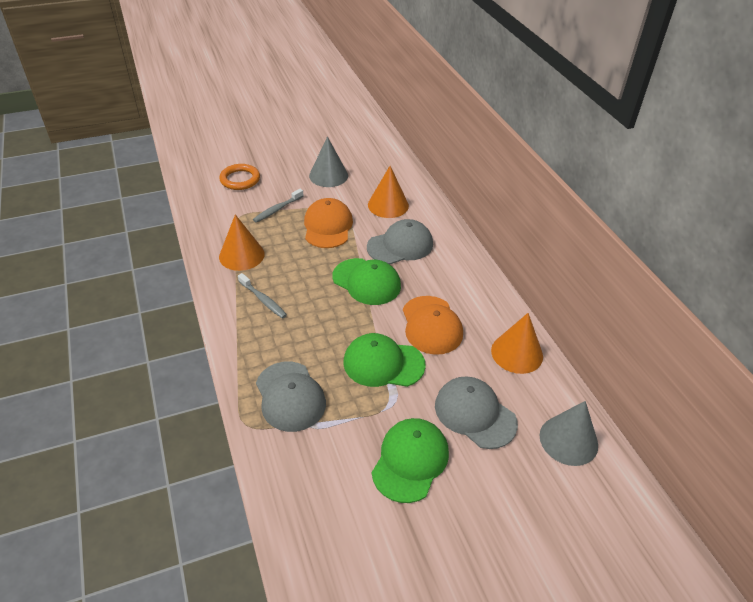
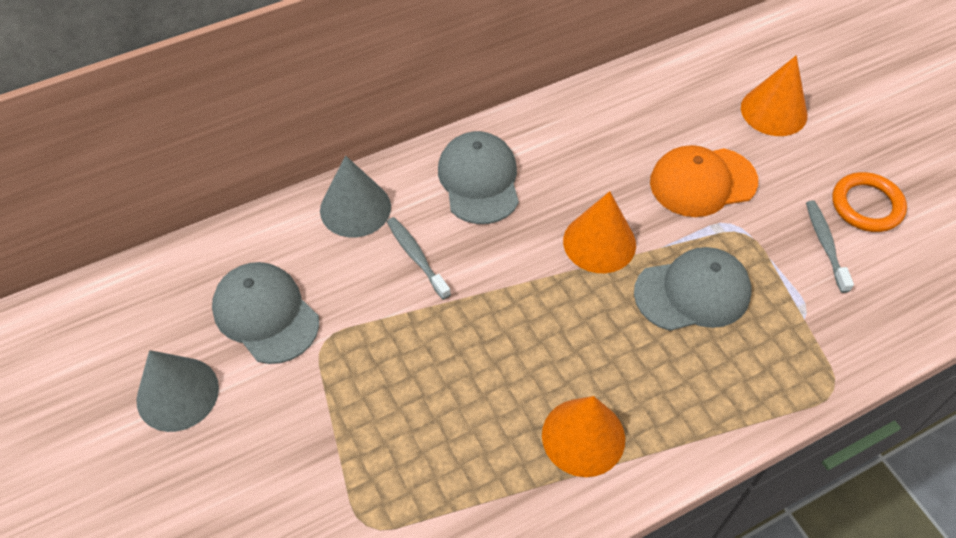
green cap: 3 -> 0
orange cap: 2 -> 1

